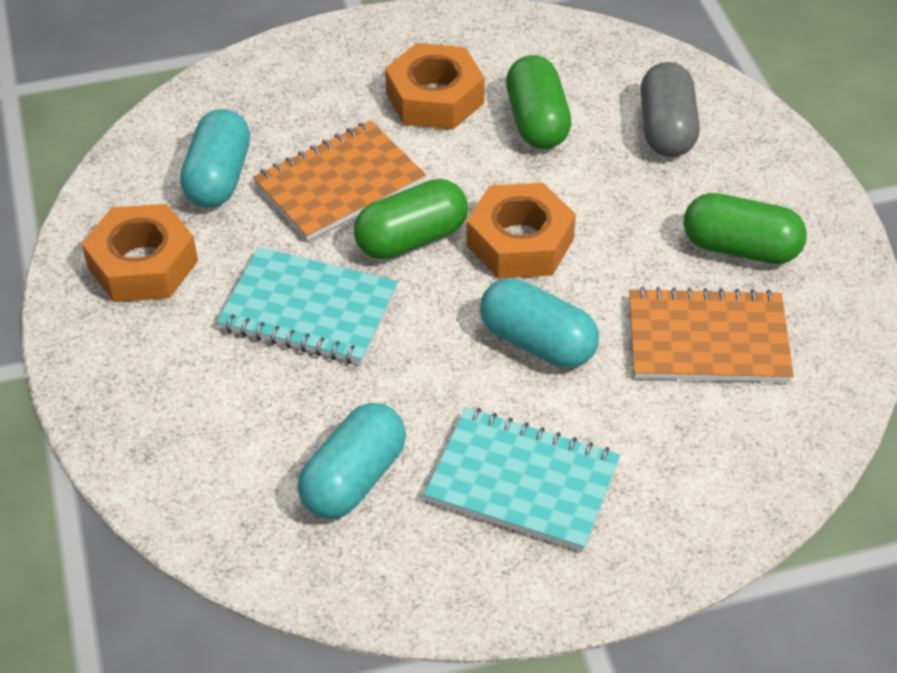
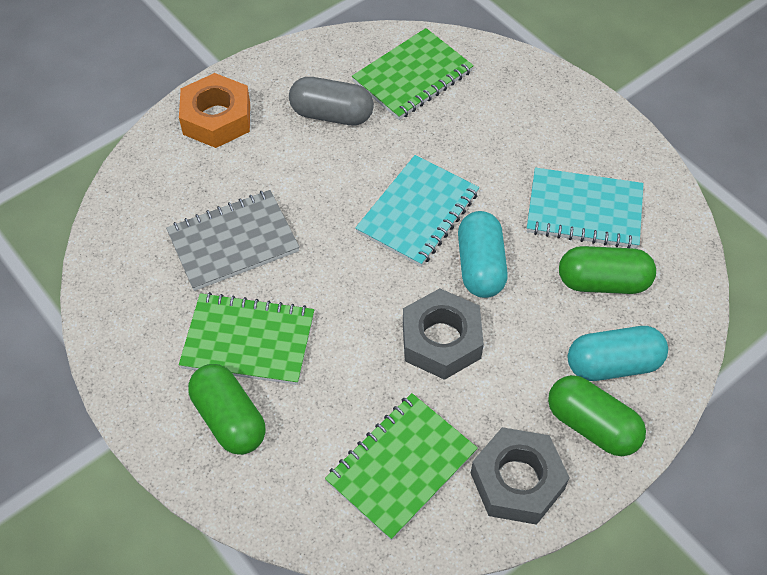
green notebook: 0 -> 3
grey notebook: 0 -> 1
grey nut: 0 -> 2
orange notebook: 2 -> 0
orange nut: 3 -> 1
turquoise capsule: 3 -> 2

